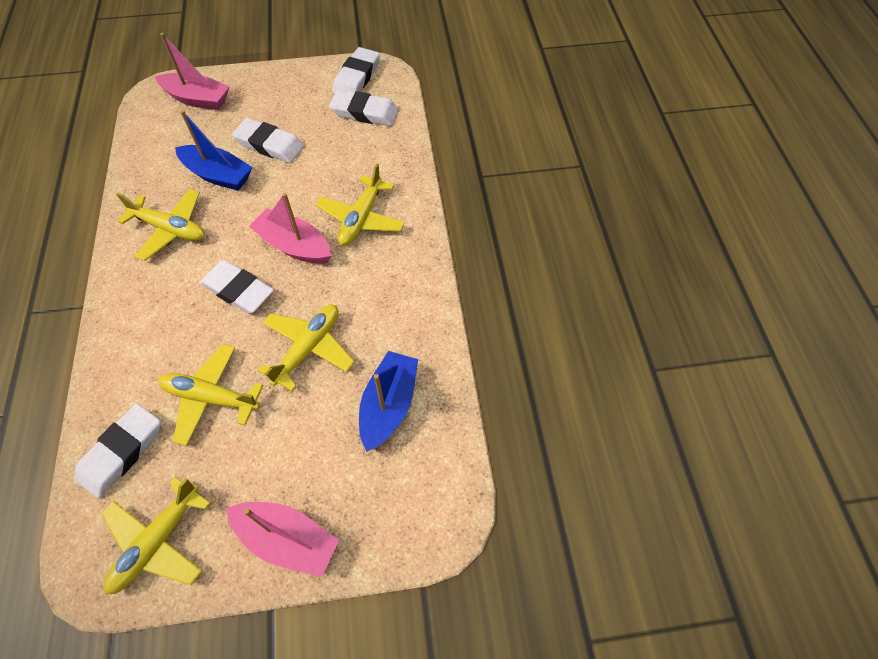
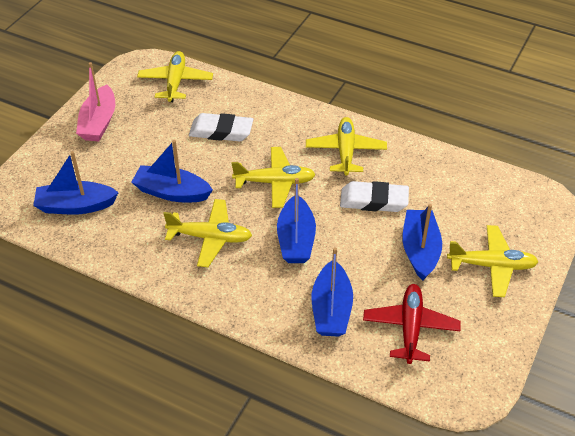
blue boat: 2 -> 5
pink boat: 3 -> 1
red plane: 0 -> 1
white eraser: 5 -> 2

